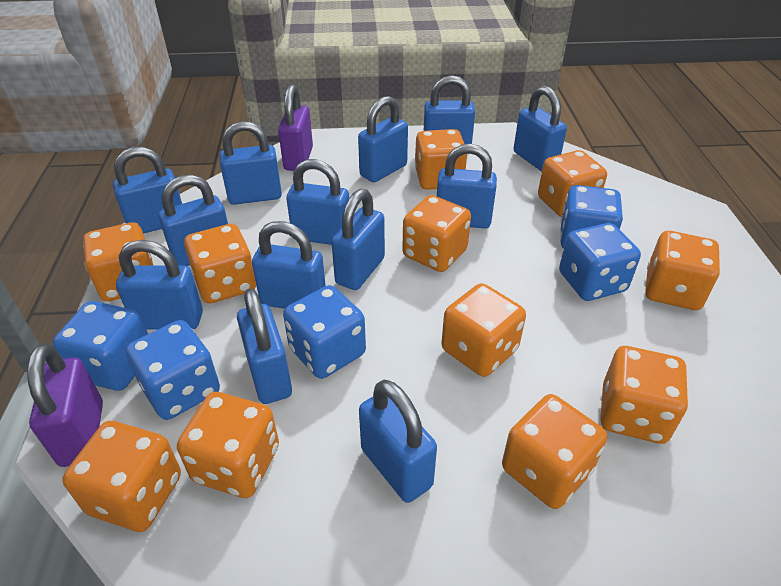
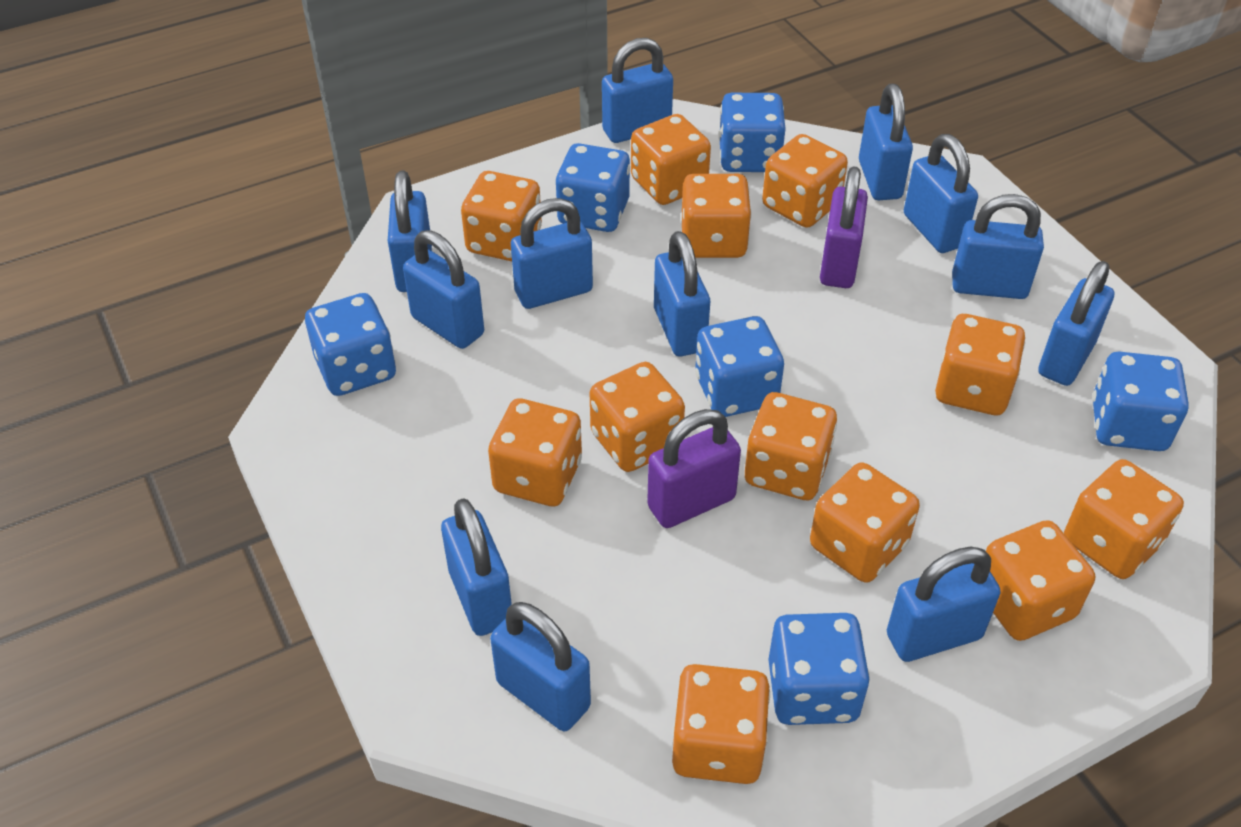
blue dice: 5 -> 6
blue padlock: 13 -> 12
orange dice: 11 -> 12

